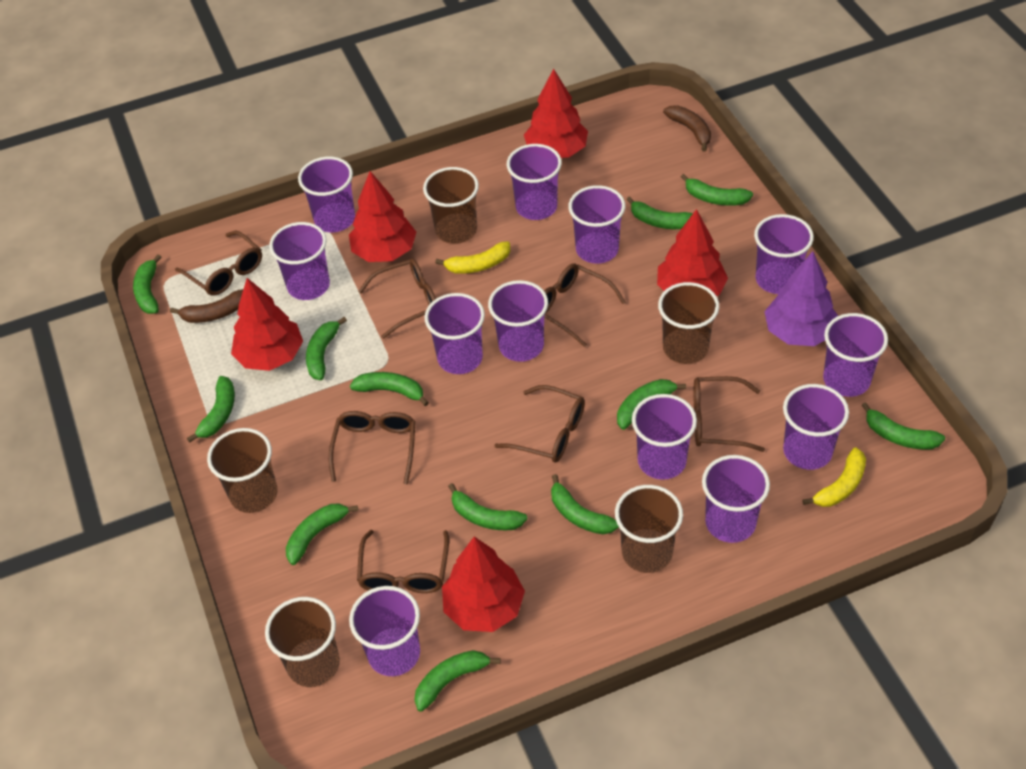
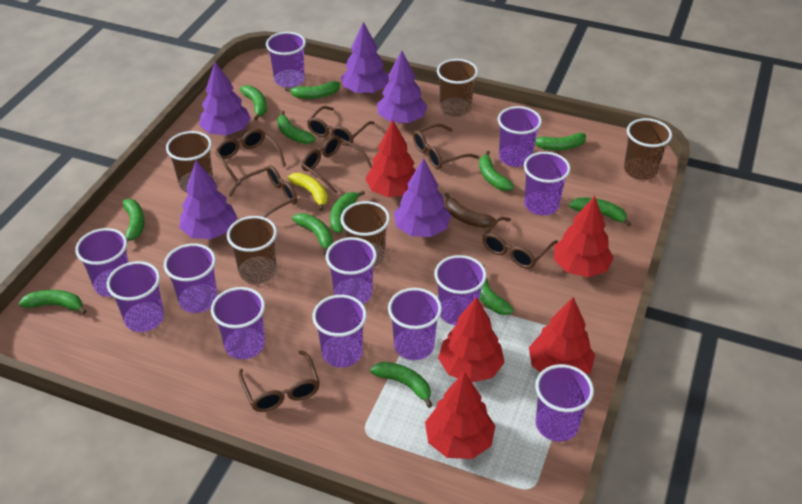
brown banana: 2 -> 1
purple tree: 1 -> 5
yellow banana: 2 -> 1

